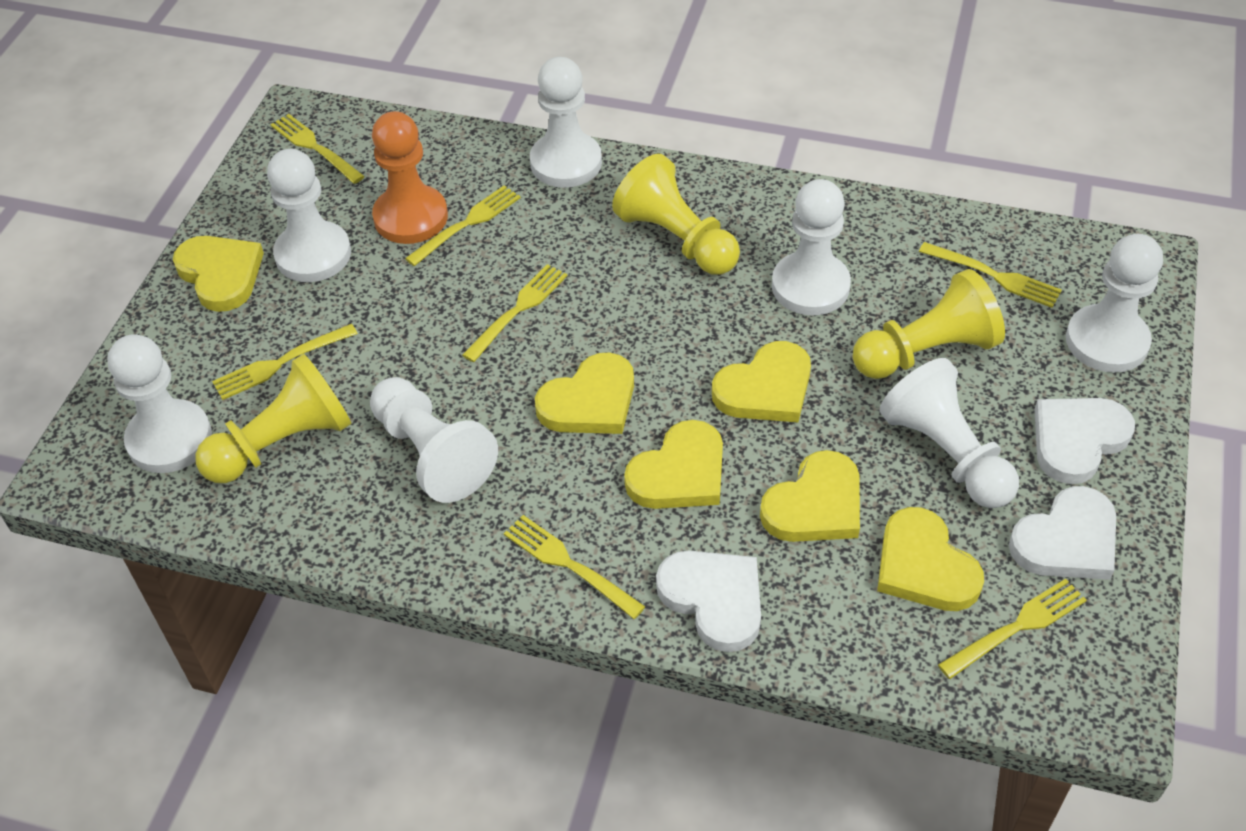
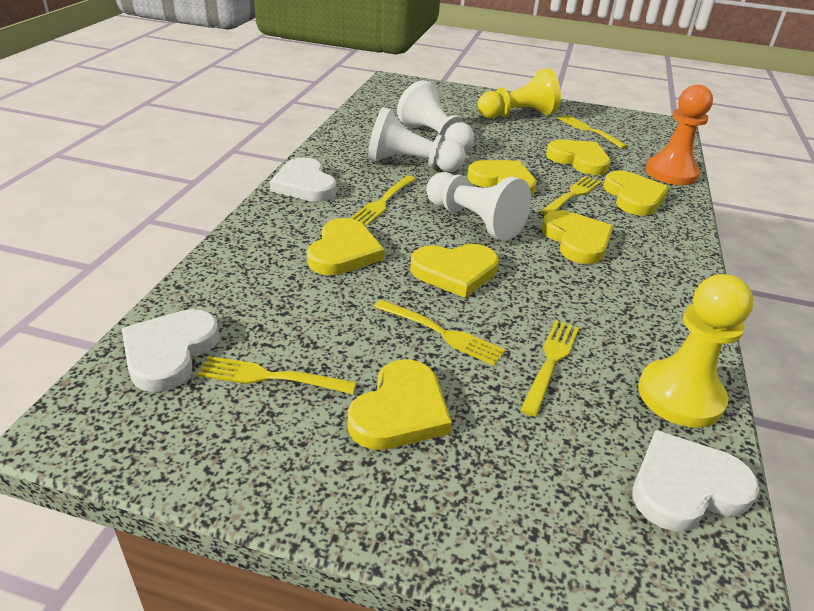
white pawn: 7 -> 3
yellow fork: 7 -> 6
yellow heart: 6 -> 7
yellow pawn: 3 -> 2

